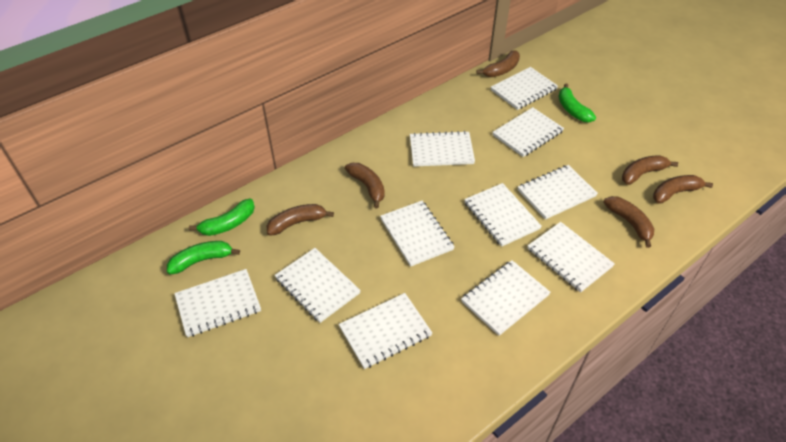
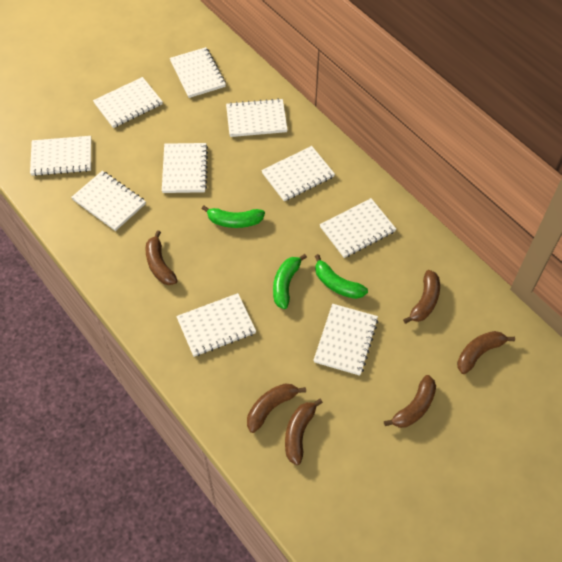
white notebook: 11 -> 10

